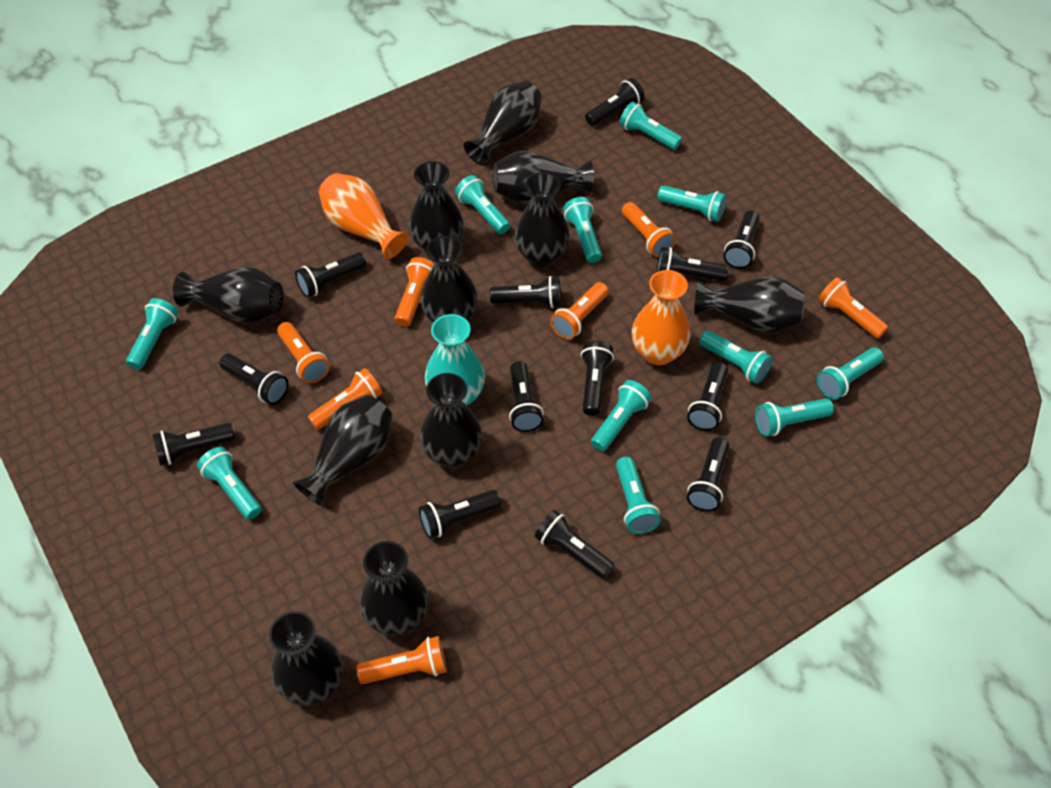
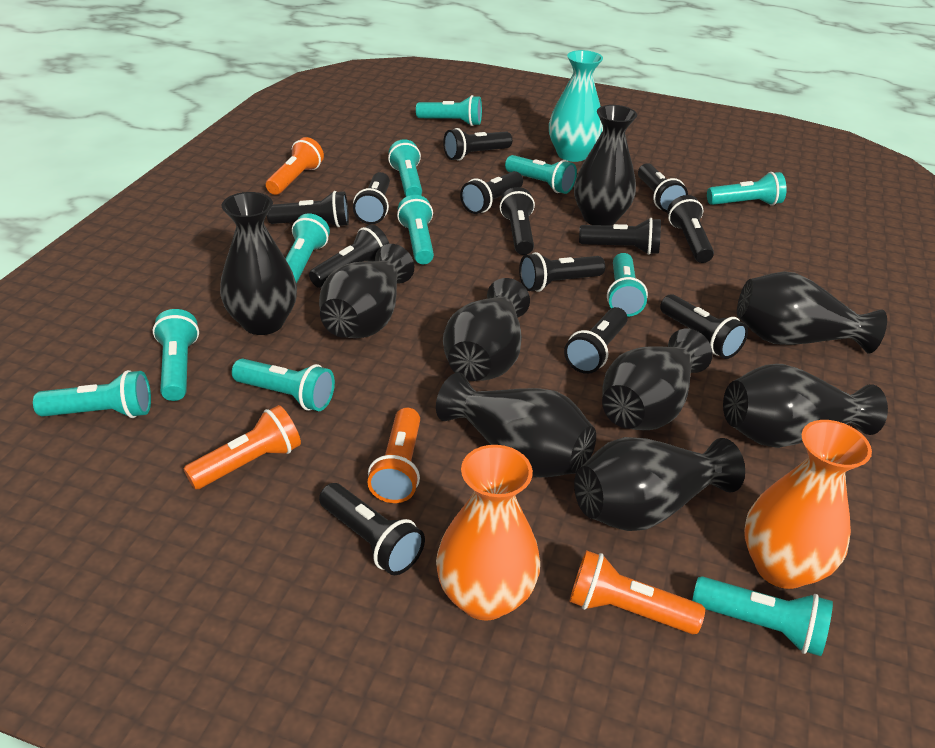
black vase: 11 -> 9
orange flashlight: 7 -> 4

